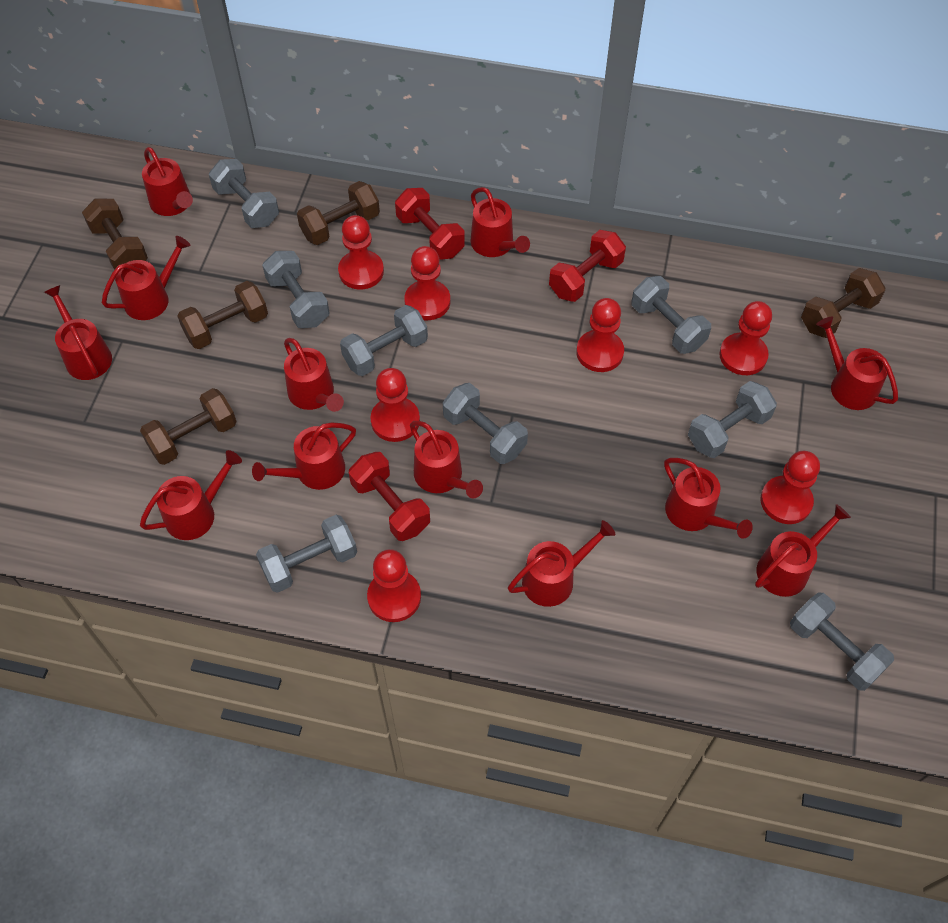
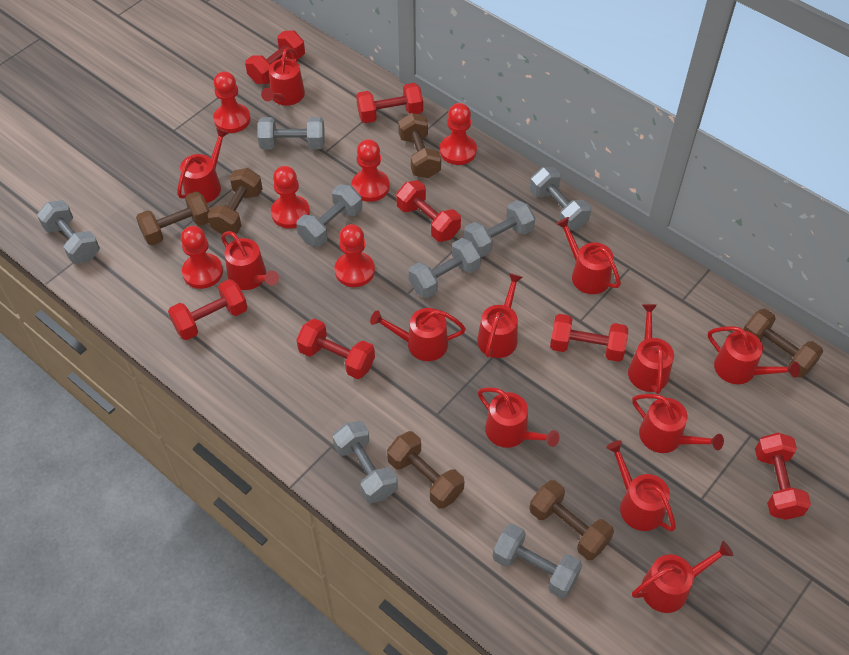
brown dumbbell: 5 -> 6
red dumbbell: 3 -> 7
red pawn: 7 -> 6

